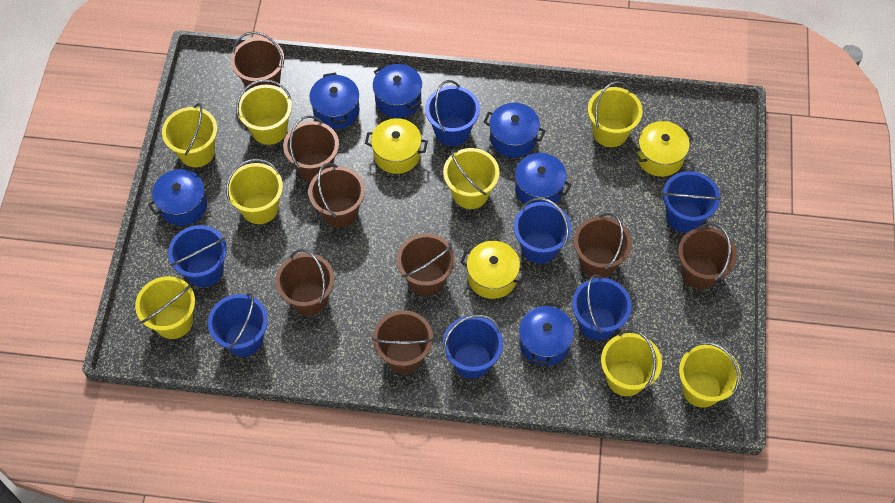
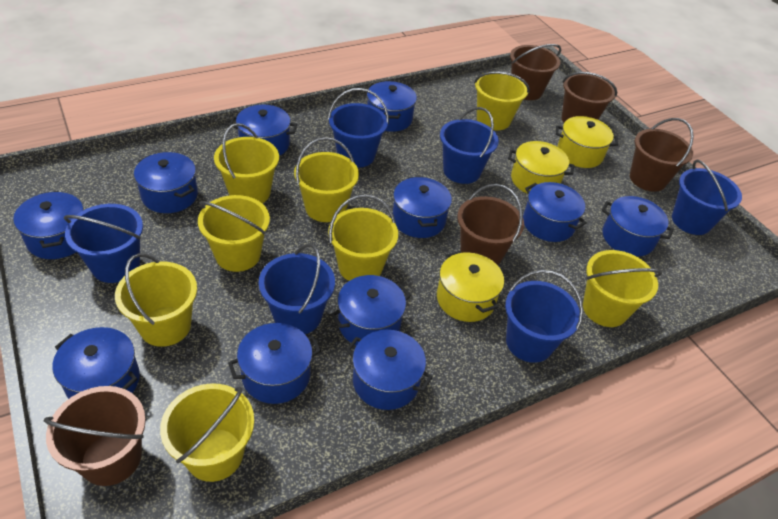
blue bucket: 7 -> 6
blue pot: 6 -> 11
brown bucket: 8 -> 5

